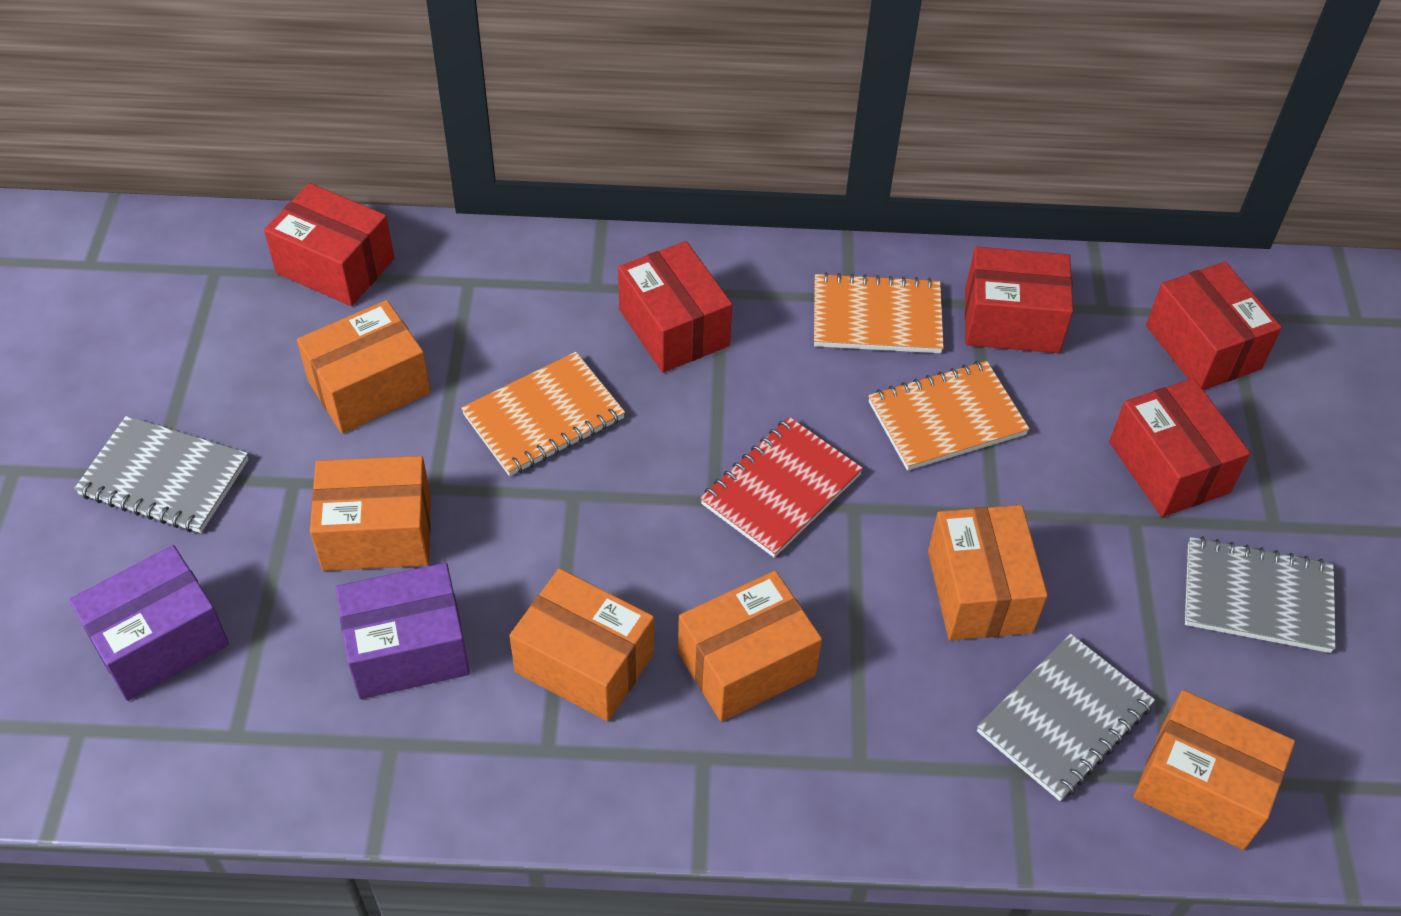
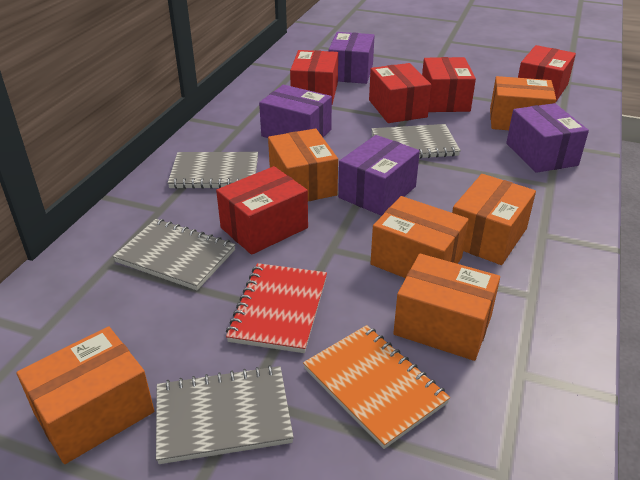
grey notebook: 3 -> 4
orange notebook: 3 -> 1
purple box: 2 -> 4

